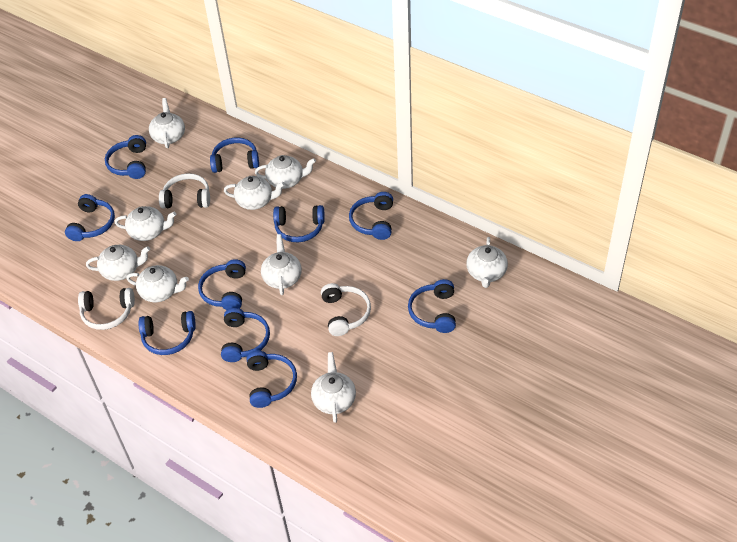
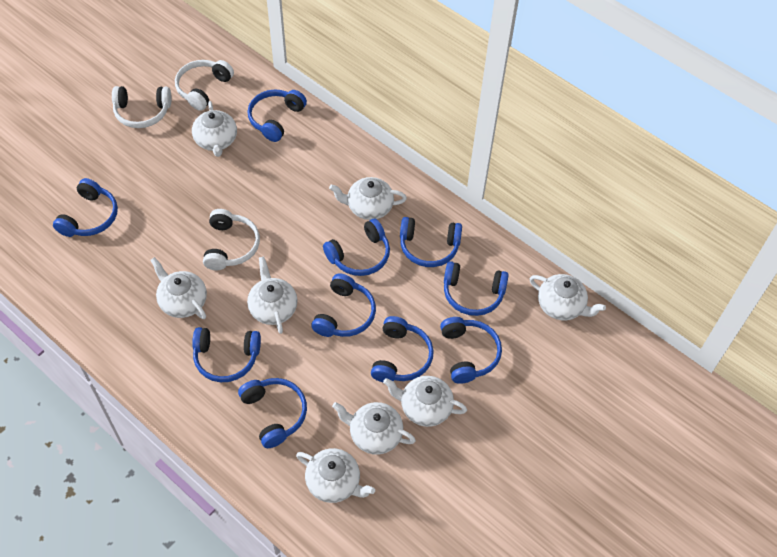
white teapot: 9 -> 8

